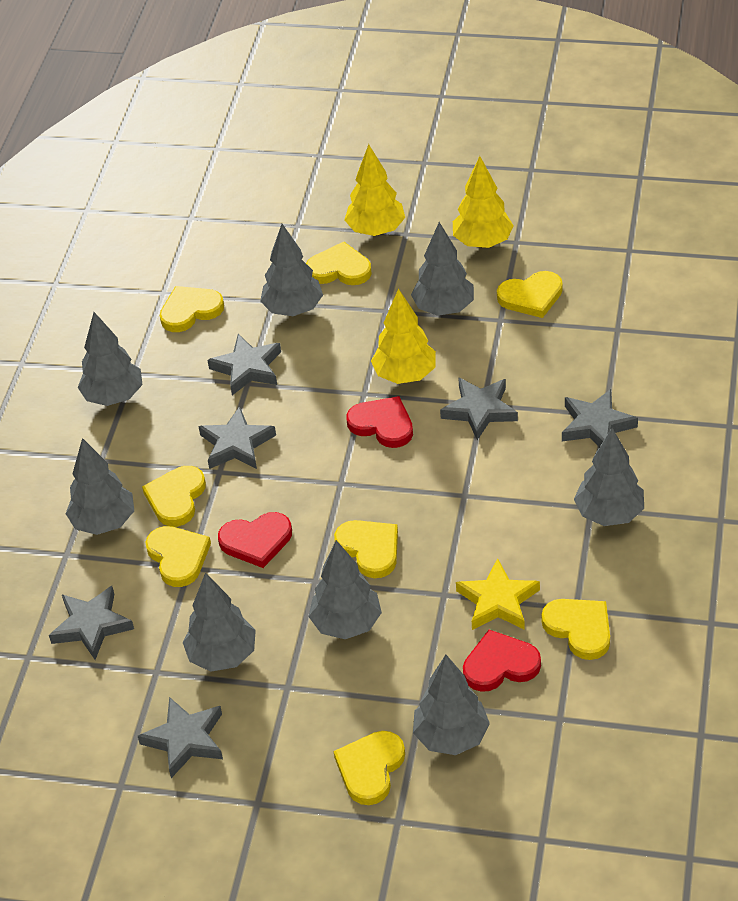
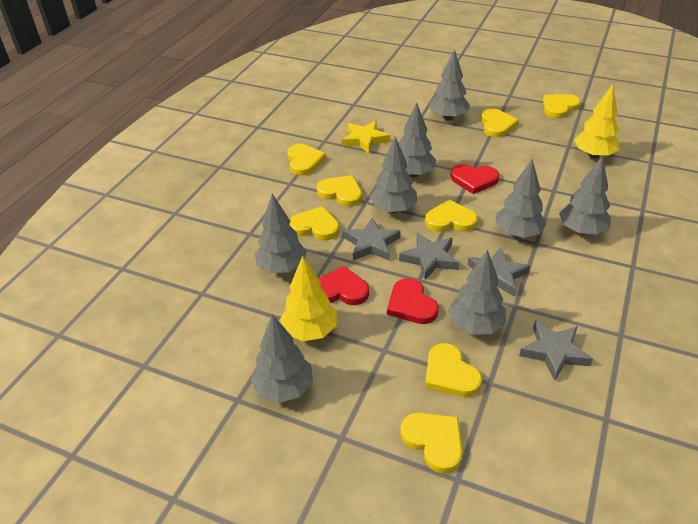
grey star: 6 -> 4
yellow tree: 3 -> 2

